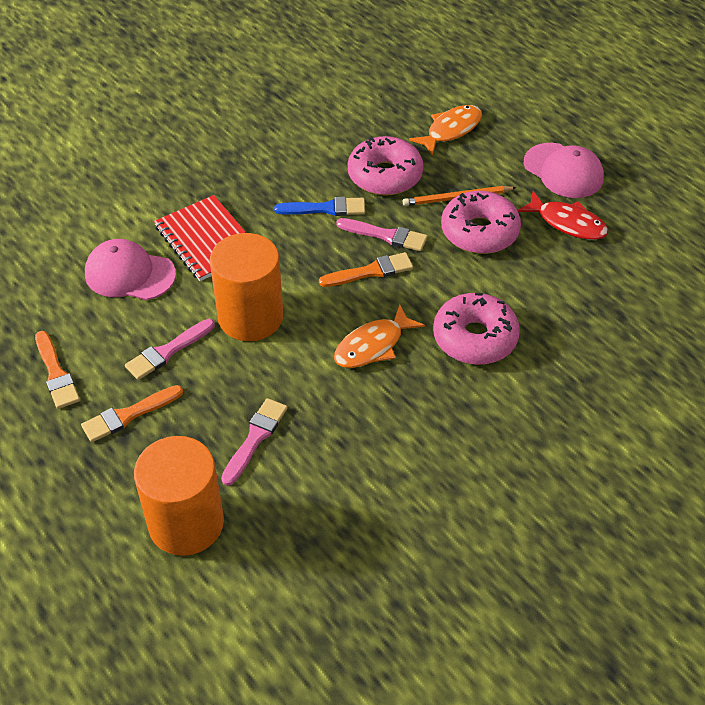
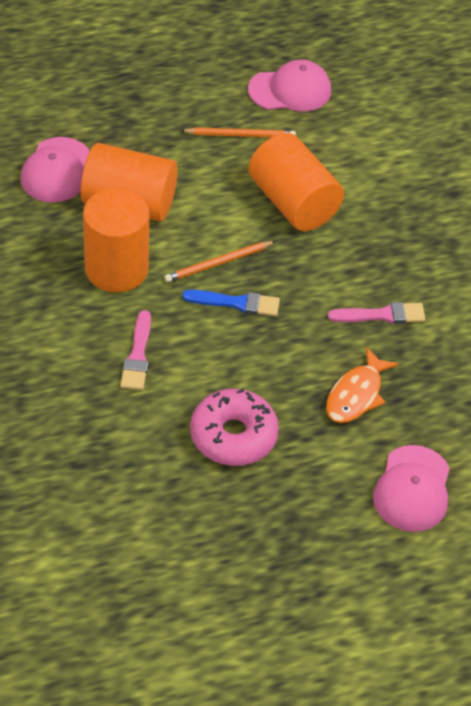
orange brush: 3 -> 0
orange cylinder: 2 -> 3
orange fish: 2 -> 1
orange pencil: 1 -> 2
pink brush: 3 -> 2
pink cap: 2 -> 3
pink donut: 3 -> 1
red fish: 1 -> 0
red notebook: 1 -> 0

